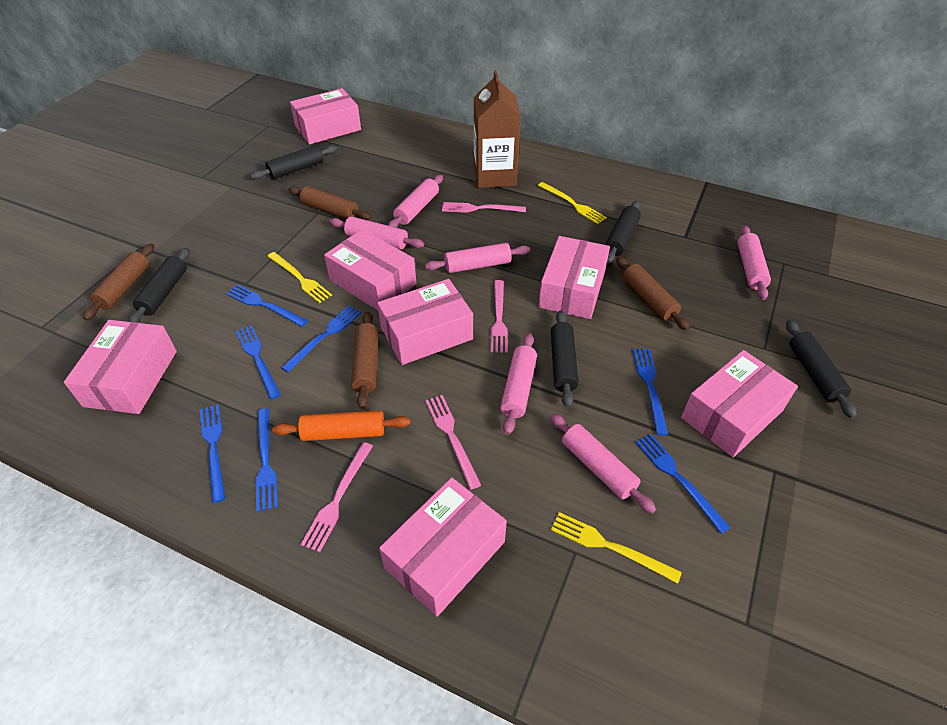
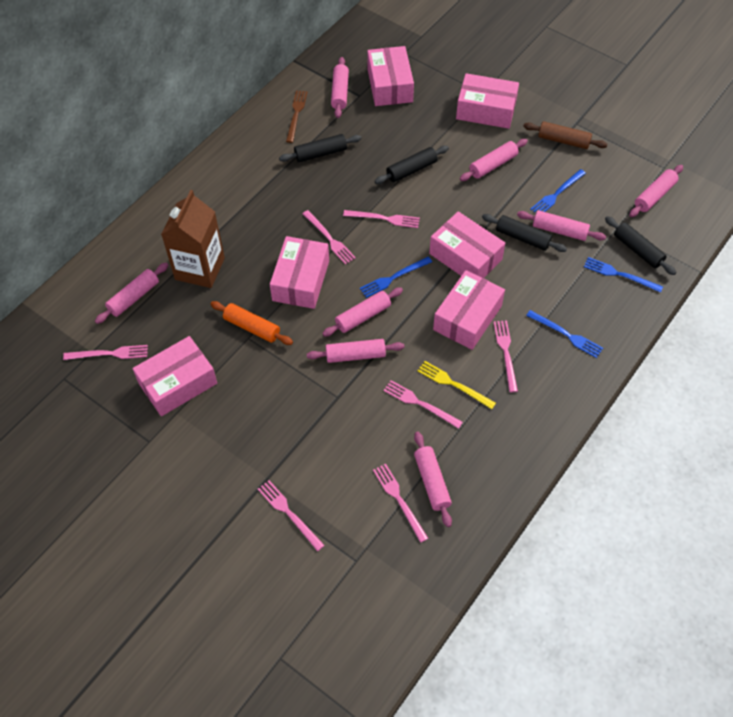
black rolling pin: 5 -> 4
blue fork: 7 -> 4
brown fork: 0 -> 1
brown rolling pin: 4 -> 1
pink box: 7 -> 6
pink fork: 4 -> 7
pink rolling pin: 6 -> 8
yellow fork: 3 -> 1

